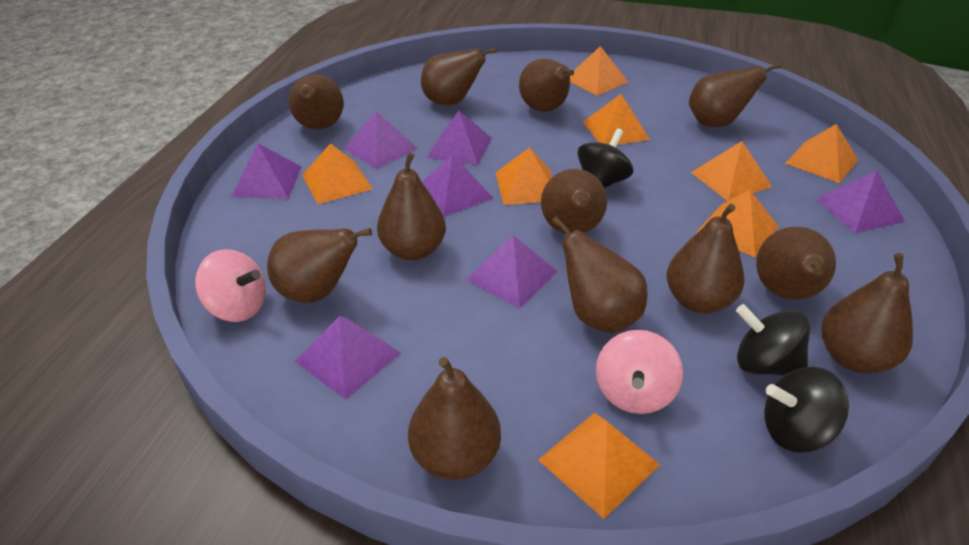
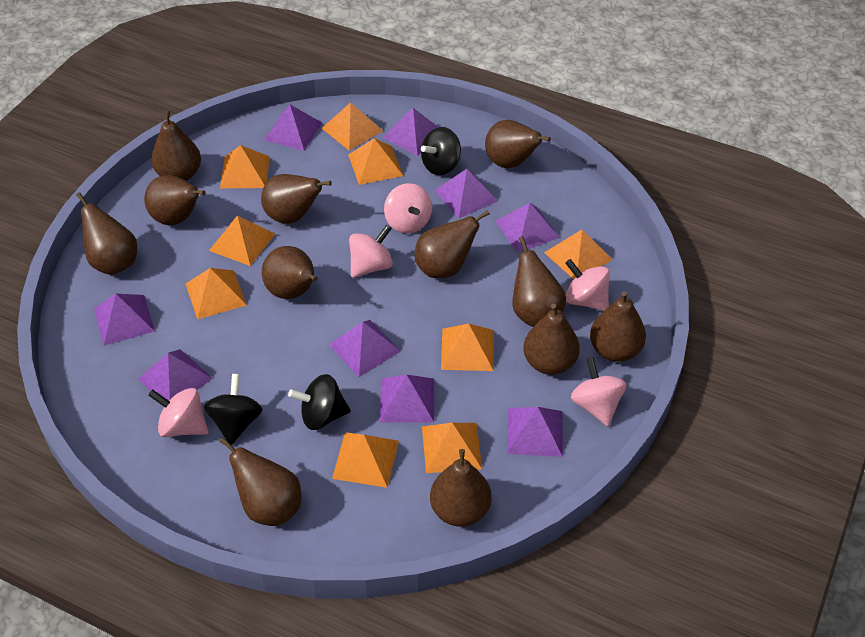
orange pyramid: 8 -> 9
pink spinning top: 2 -> 5
purple pyramid: 7 -> 9

